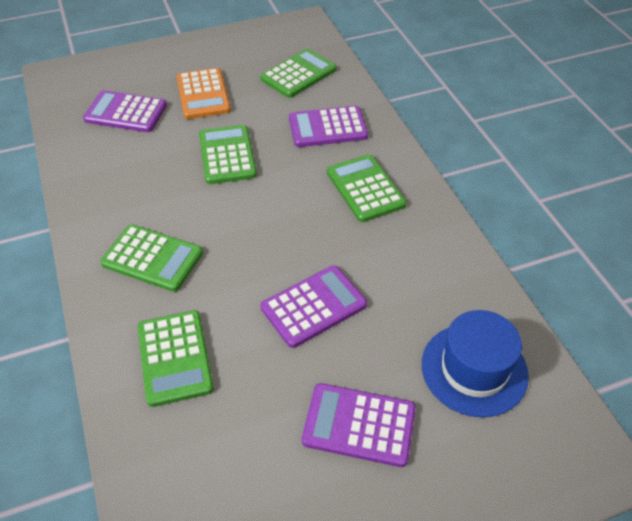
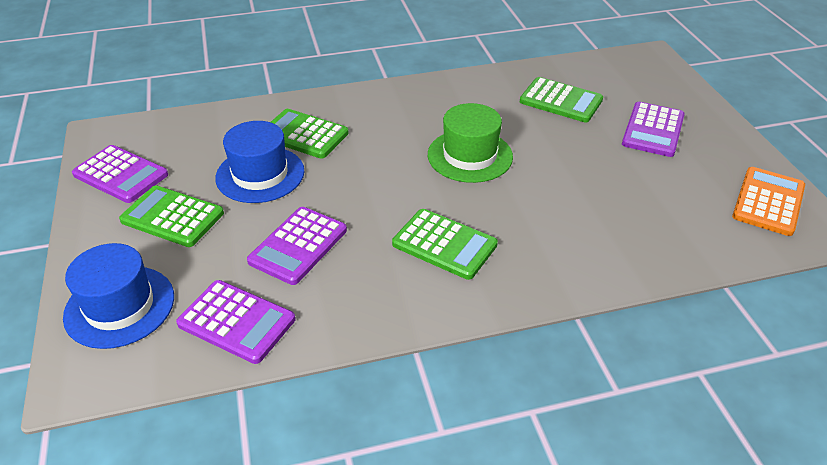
blue hat: 1 -> 2
green calculator: 5 -> 4
green hat: 0 -> 1

